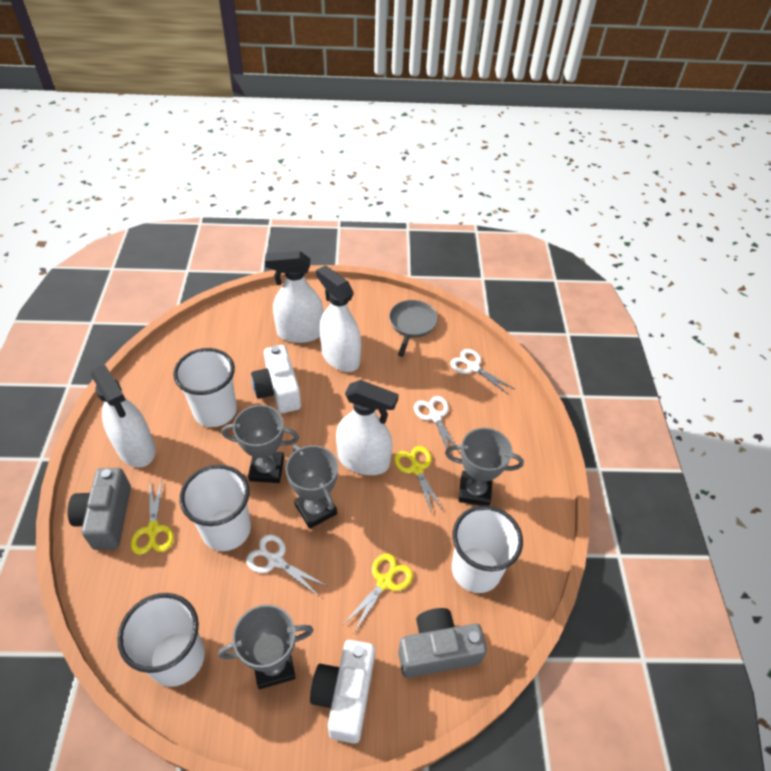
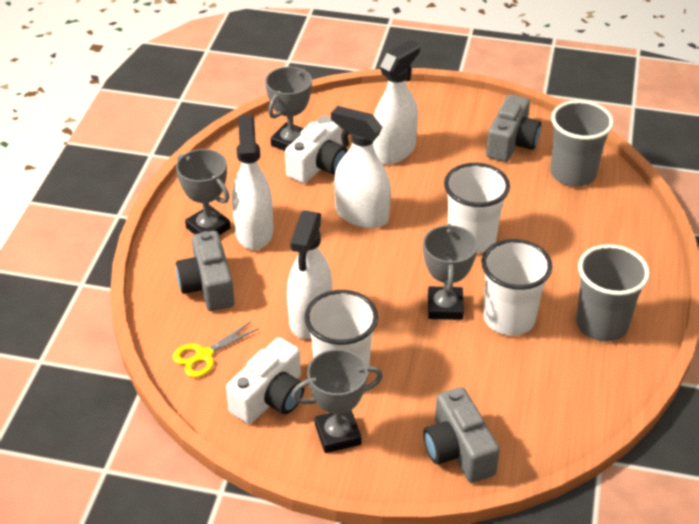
grey camera: 2 -> 3
grey cup: 0 -> 2
grey pan: 1 -> 0
white cup: 4 -> 3
white scissors: 3 -> 0
yellow scissors: 3 -> 1

